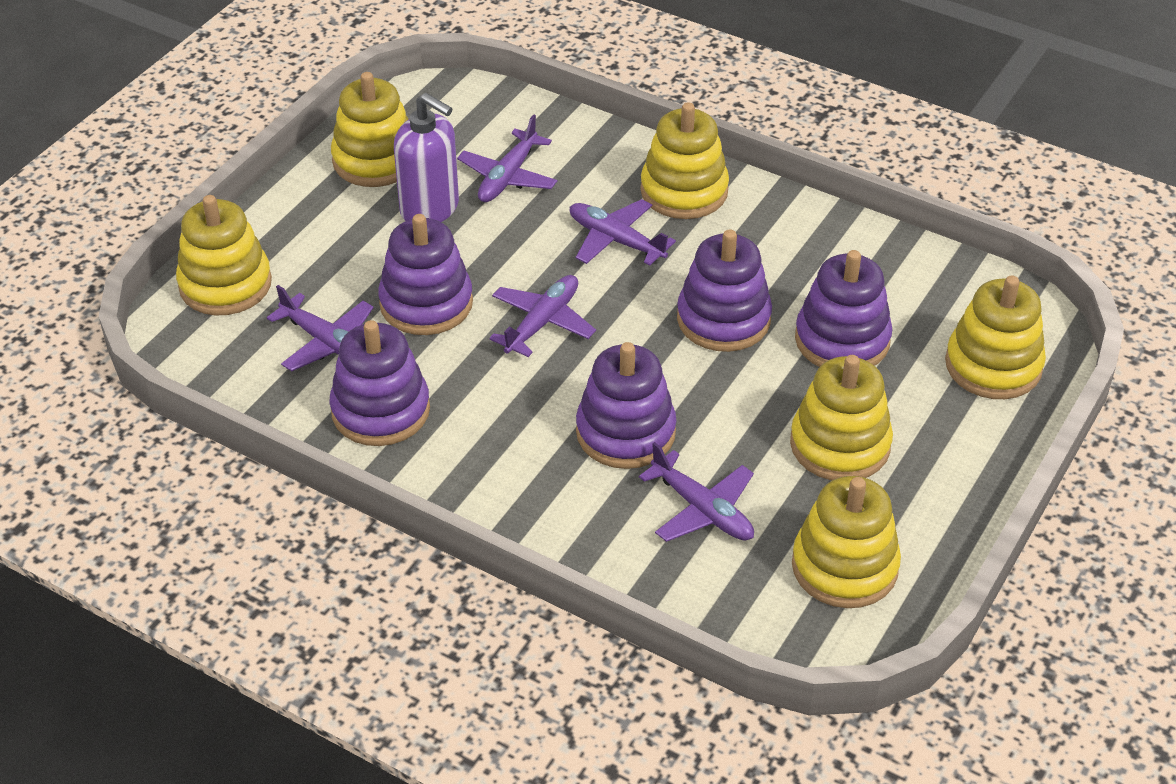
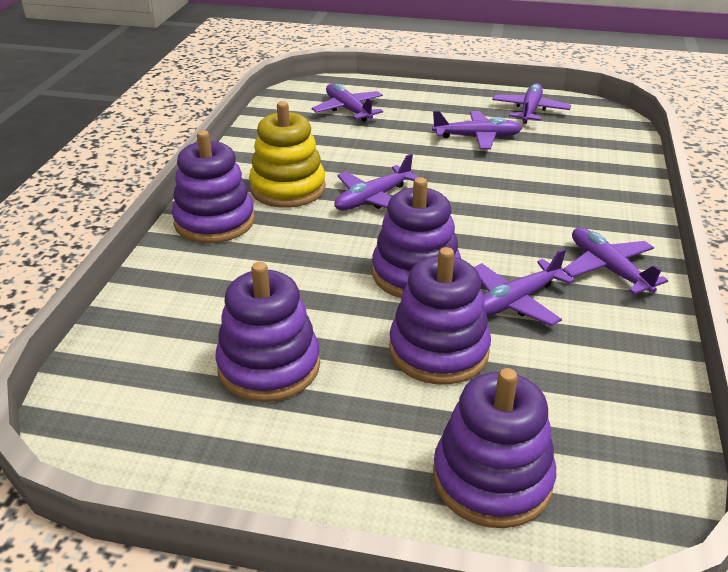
purple plane: 5 -> 6
purple soap dispenser: 1 -> 0
yellow stacking toy: 6 -> 1

